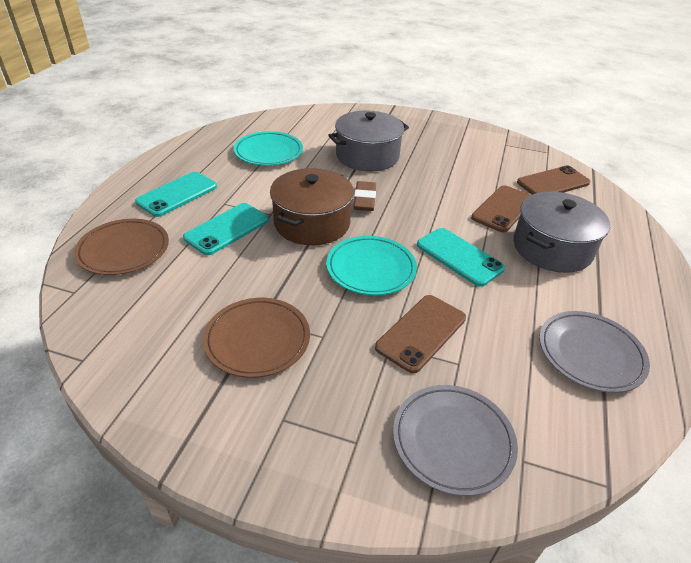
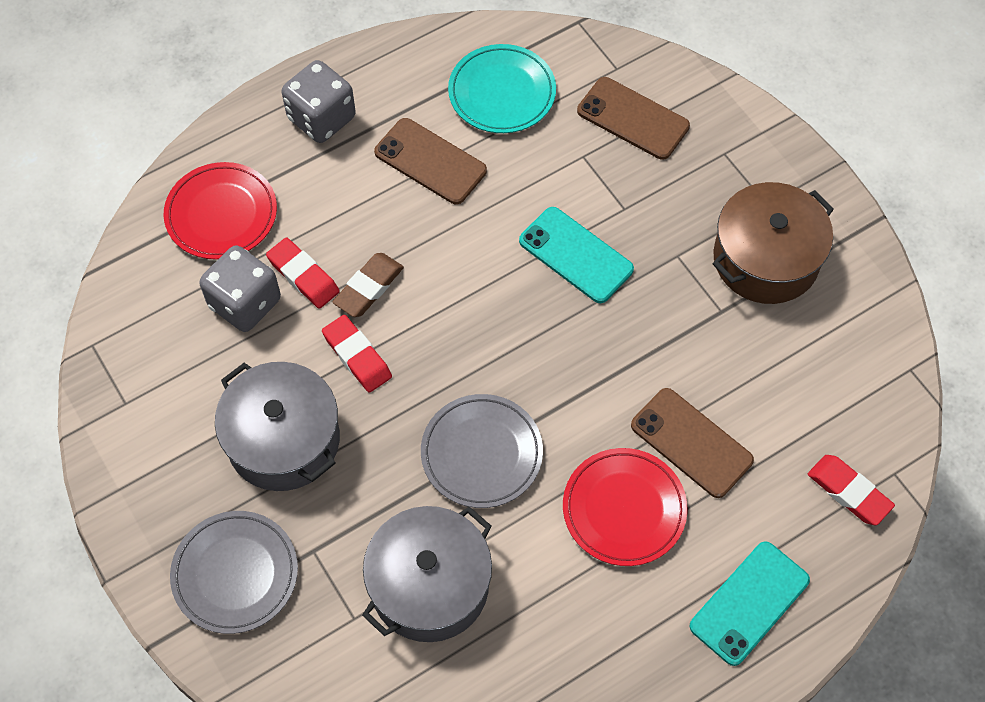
brown plate: 2 -> 0
grey dice: 0 -> 2
red eraser: 0 -> 3
red plate: 0 -> 2
turquoise phone: 3 -> 2
turquoise plate: 2 -> 1

